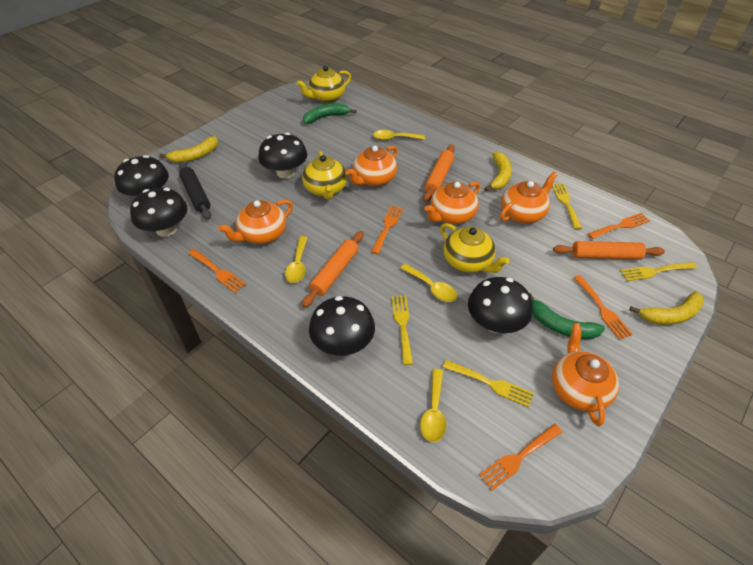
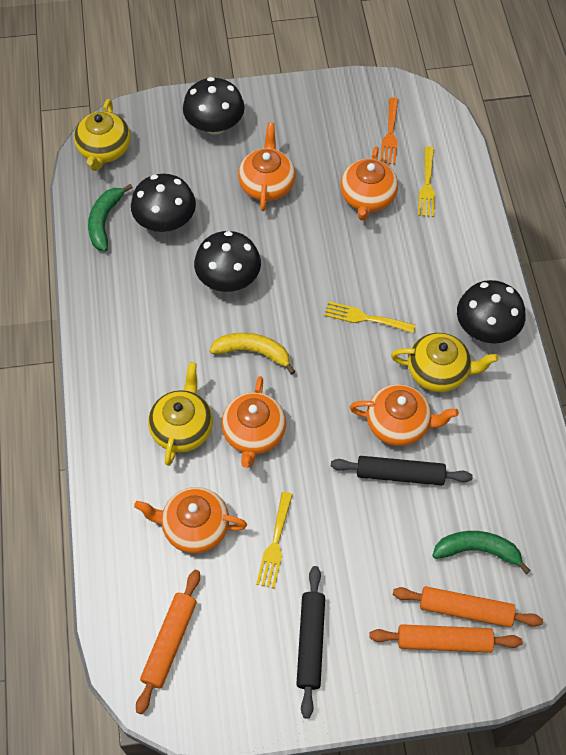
black mushroom: 5 -> 4
black rolling pin: 1 -> 2
orange fork: 5 -> 1
yellow banana: 3 -> 1
yellow fork: 4 -> 3
yellow spoon: 4 -> 0

